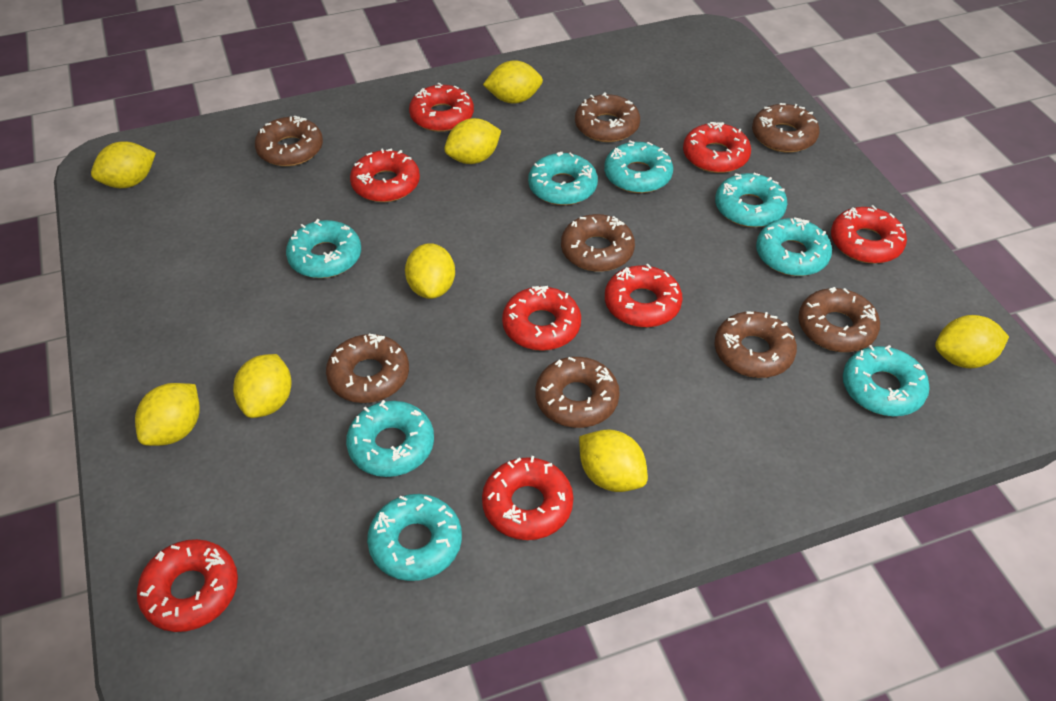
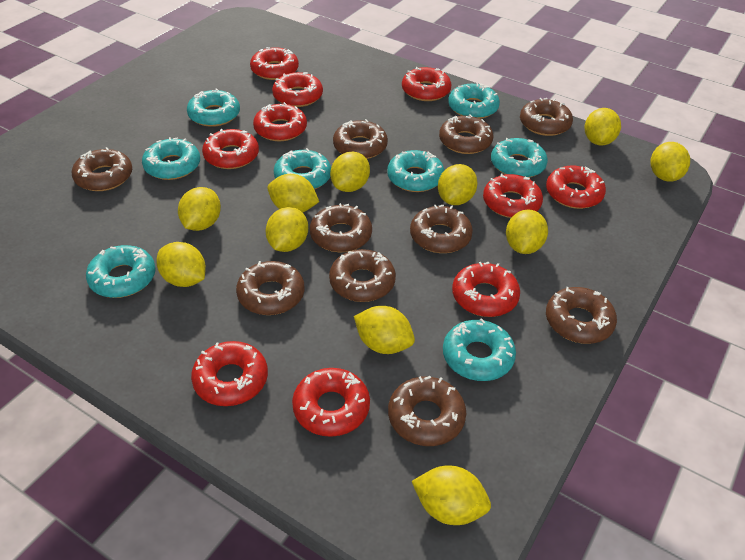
brown donut: 8 -> 10
red donut: 8 -> 10
yellow lemon: 8 -> 11

